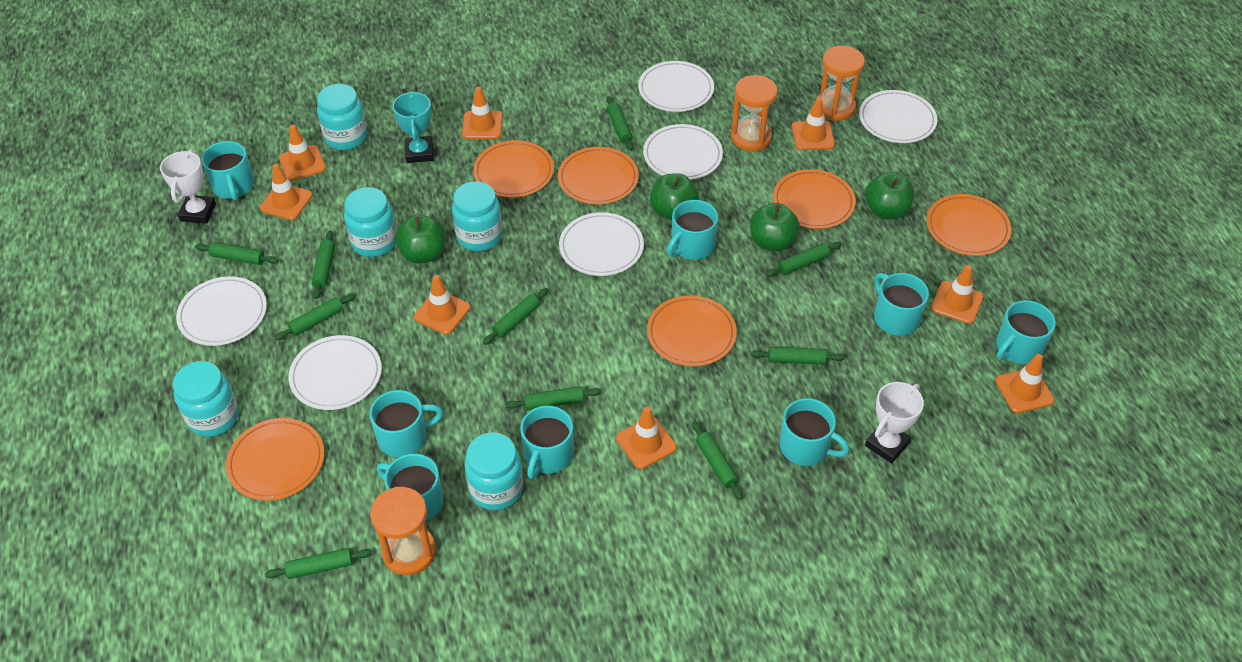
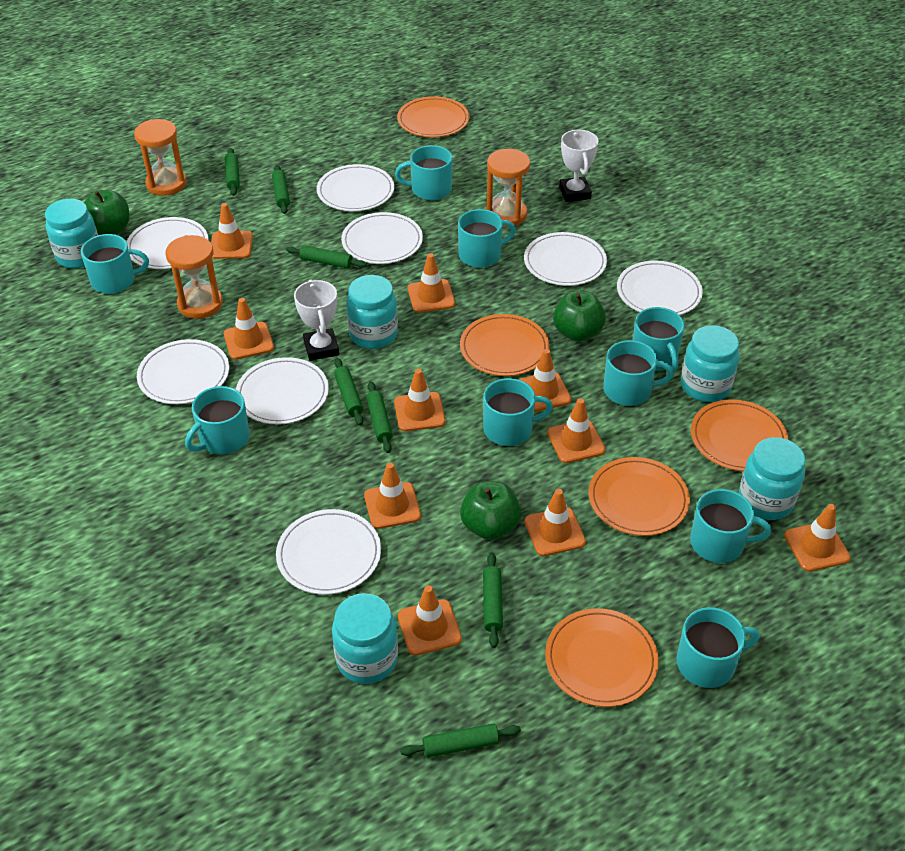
green apple: 4 -> 3
green rolling pin: 10 -> 7
orange plate: 6 -> 5
orange traffic cone: 8 -> 10
turquoise mug: 8 -> 9
turquoise trophy: 1 -> 0
white plate: 6 -> 8

